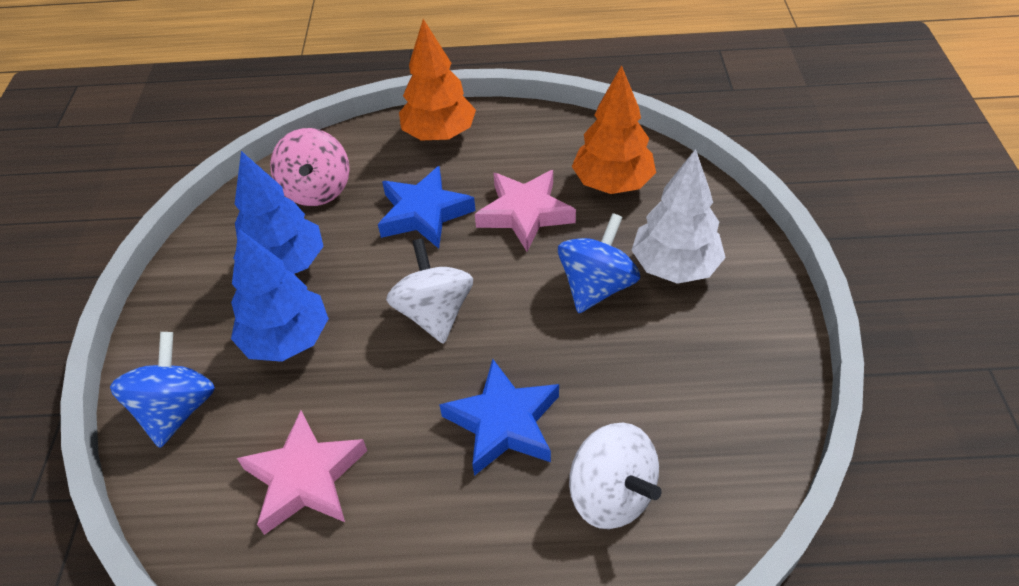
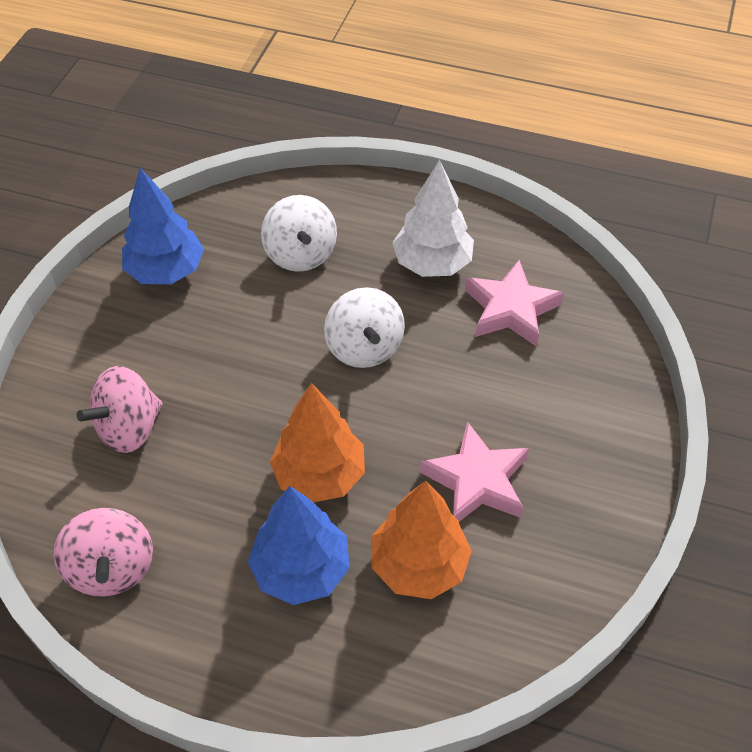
blue spinning top: 2 -> 0
blue star: 2 -> 0
pink spinning top: 1 -> 2

